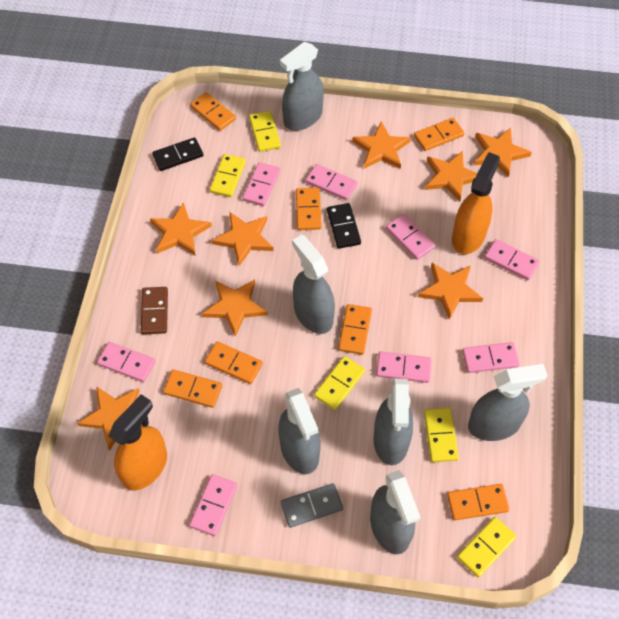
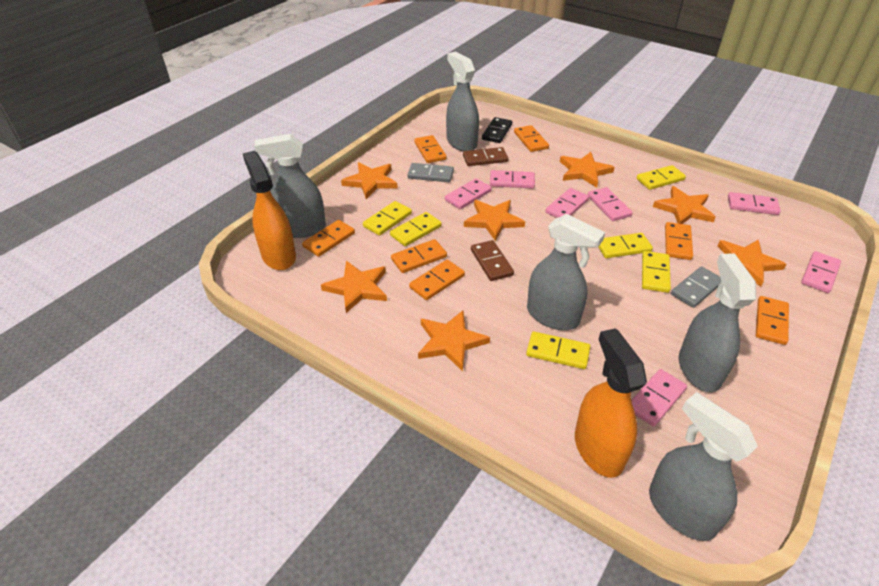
black domino: 2 -> 1
brown domino: 1 -> 2
grey domino: 1 -> 2
grey spray bottle: 6 -> 5
orange star: 8 -> 7
pink domino: 8 -> 7
yellow domino: 5 -> 6

